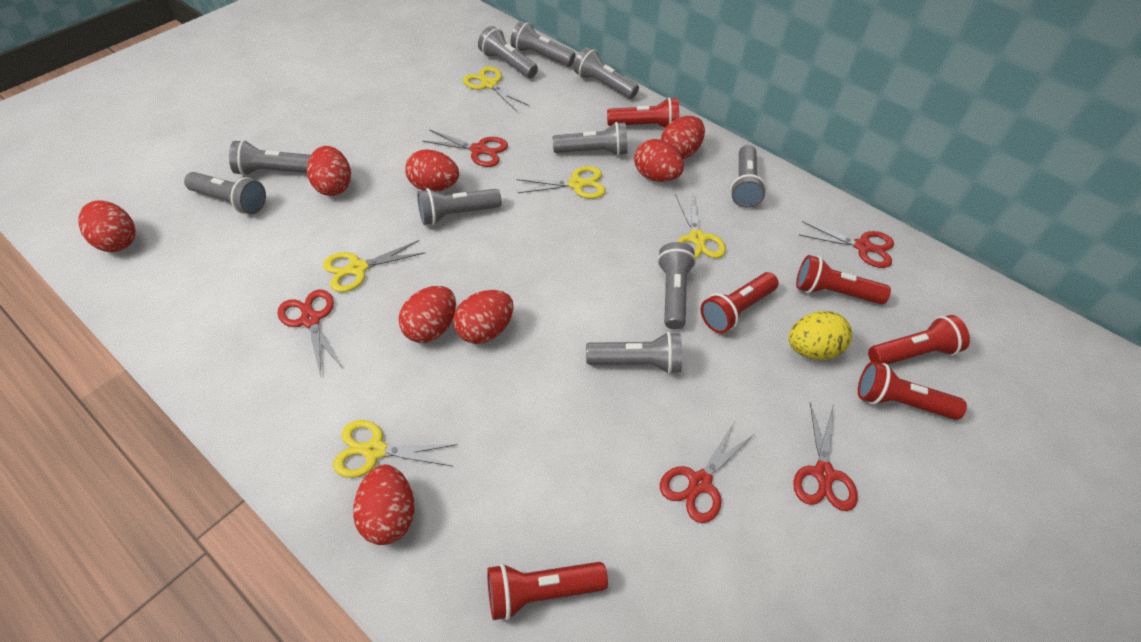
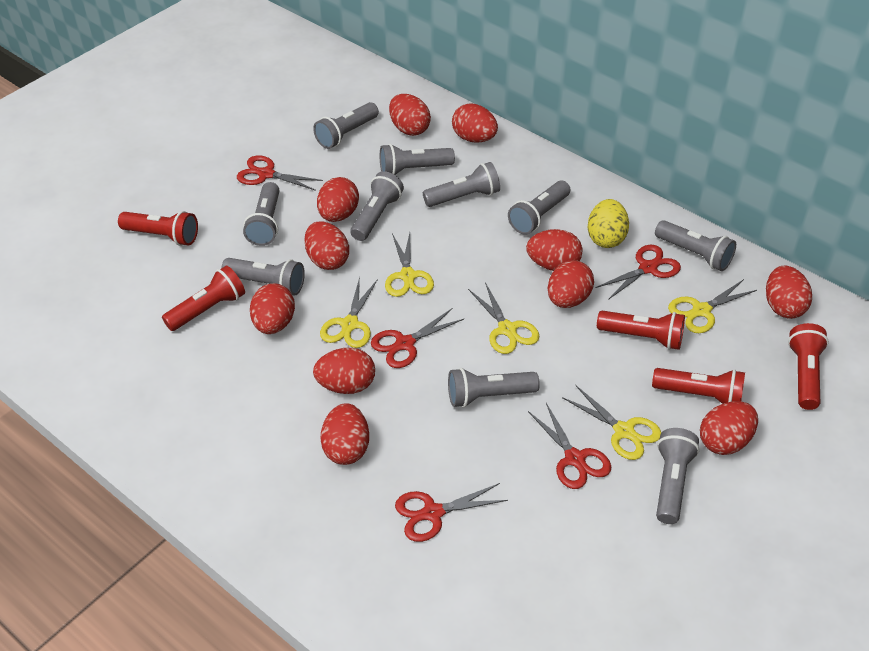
red egg: 8 -> 11
red flashlight: 6 -> 5

